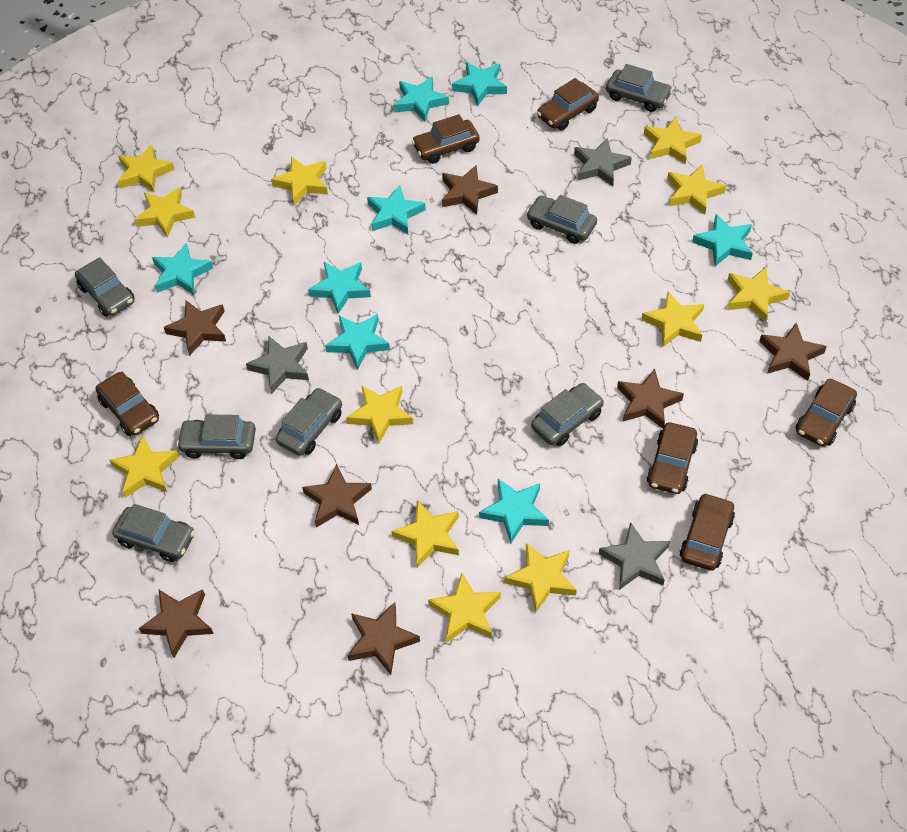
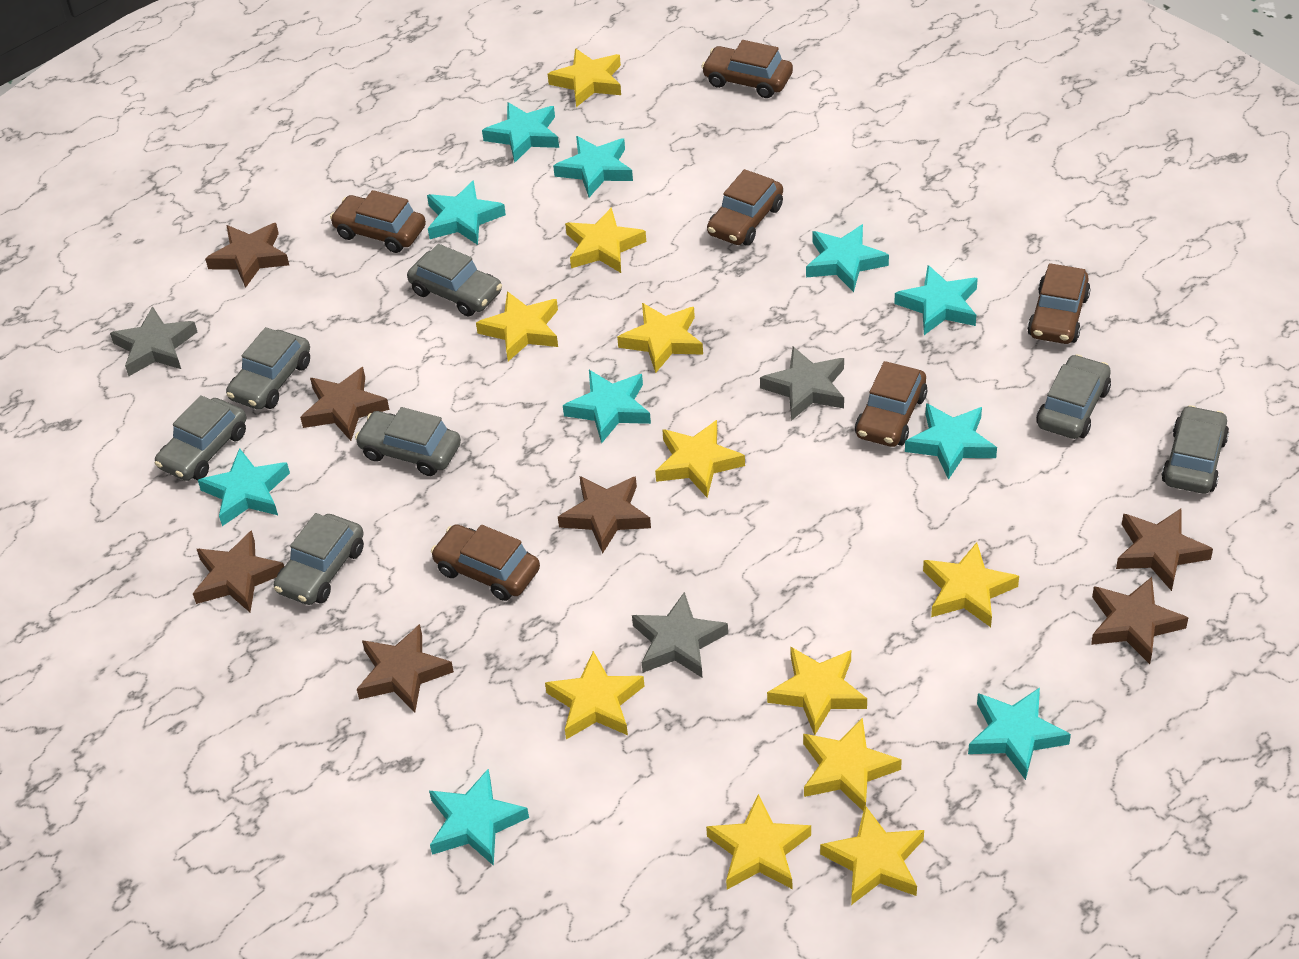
turquoise star: 8 -> 10
yellow star: 12 -> 11

